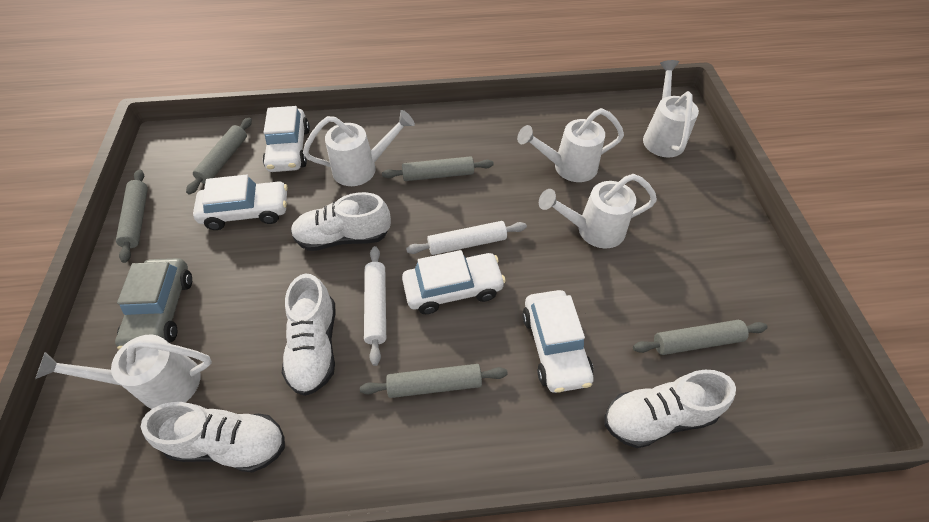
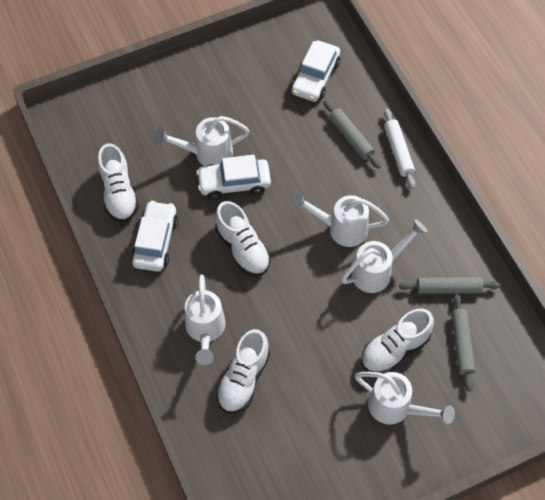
grey car: 1 -> 0
grey rolling pin: 5 -> 3
white car: 4 -> 3
white rolling pin: 2 -> 1

